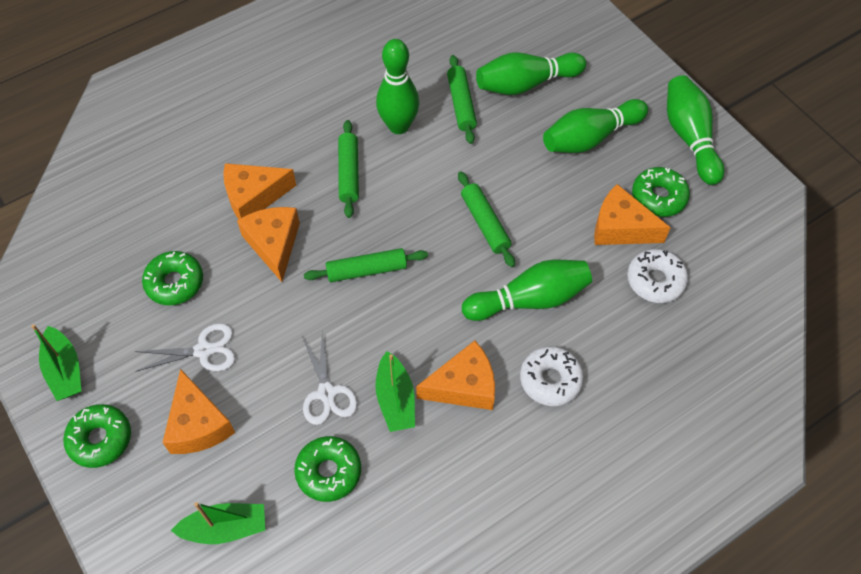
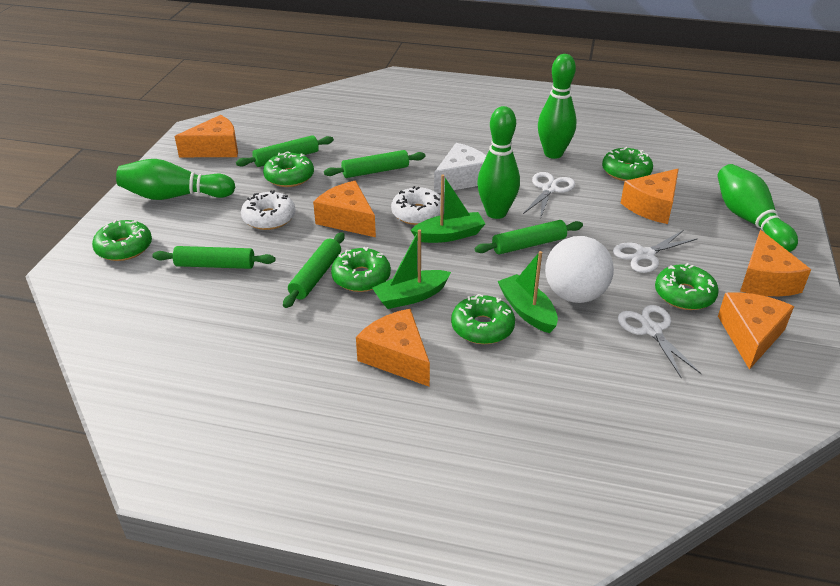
green bowling pin: 5 -> 4
green donut: 4 -> 6
green rolling pin: 4 -> 5
orange cheese: 5 -> 6
white ball: 0 -> 1
white cheese: 0 -> 1
white scissors: 2 -> 3

